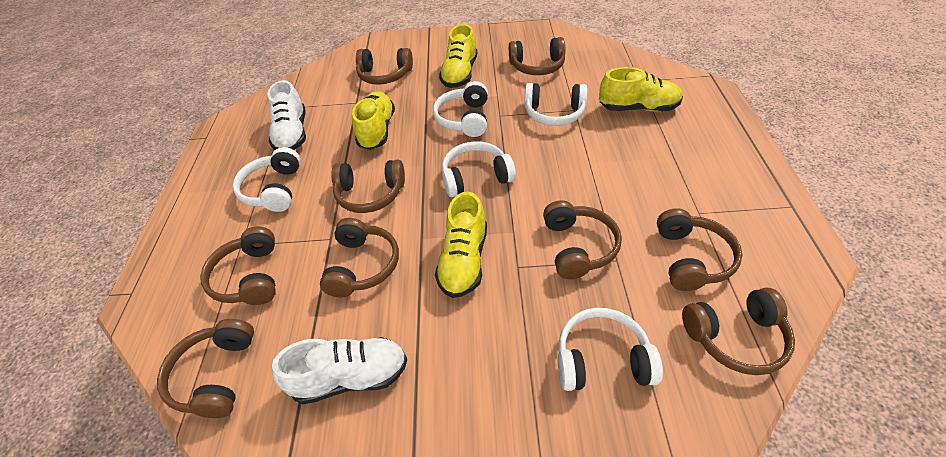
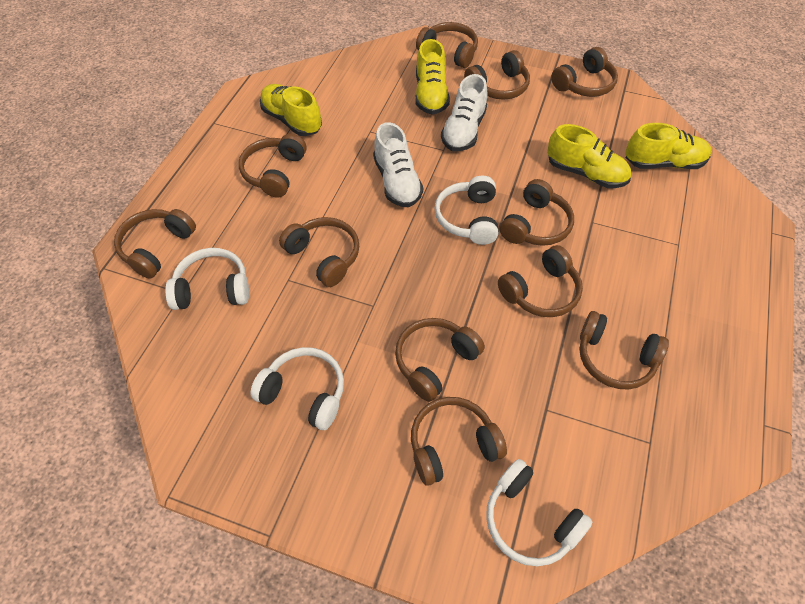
brown headphones: 9 -> 11
white headphones: 5 -> 4

